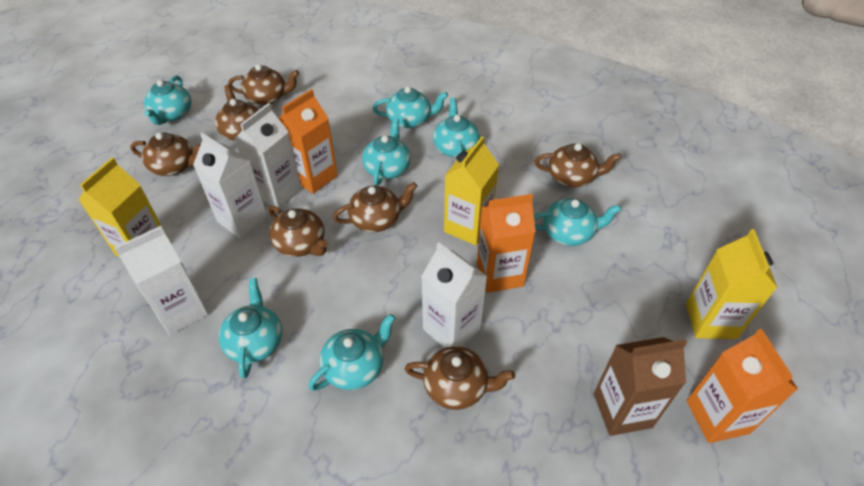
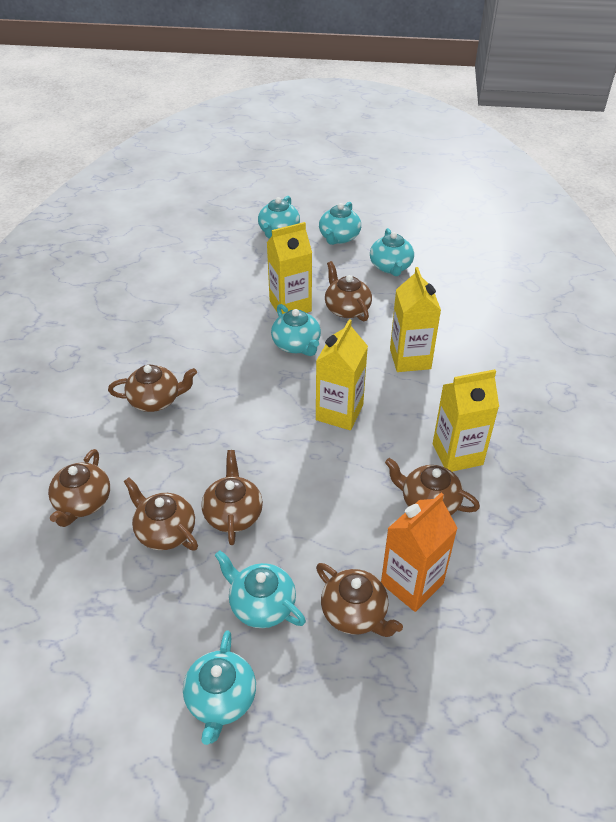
brown carton: 1 -> 0
orange carton: 3 -> 1
turquoise teapot: 7 -> 6
white carton: 4 -> 0
yellow carton: 3 -> 4

